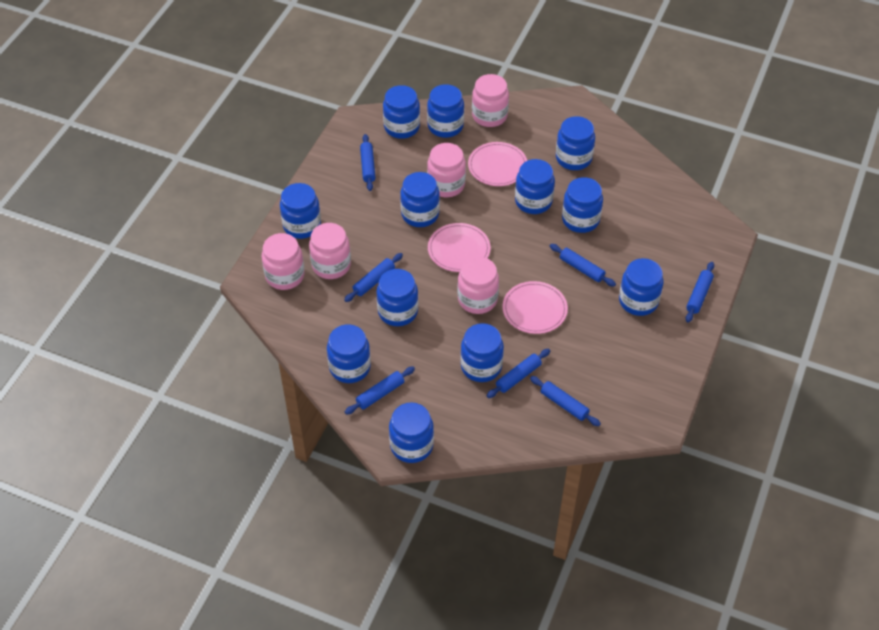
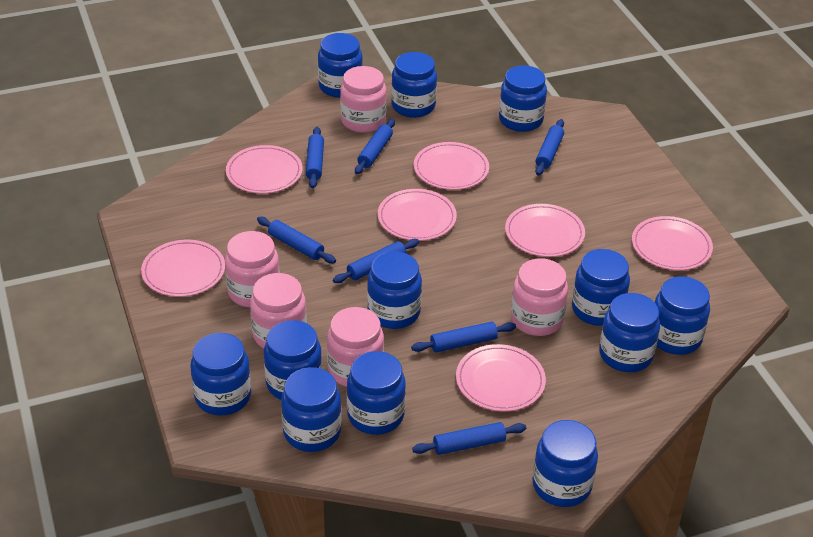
pink plate: 3 -> 7

